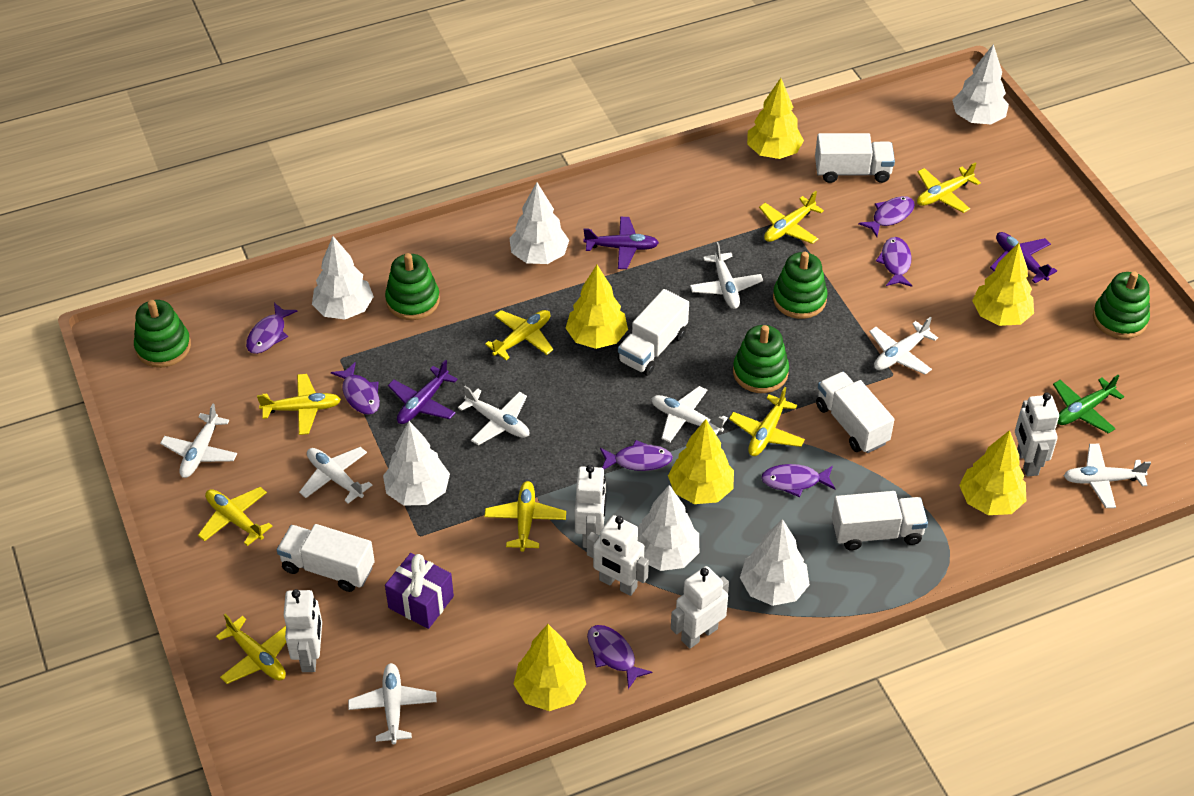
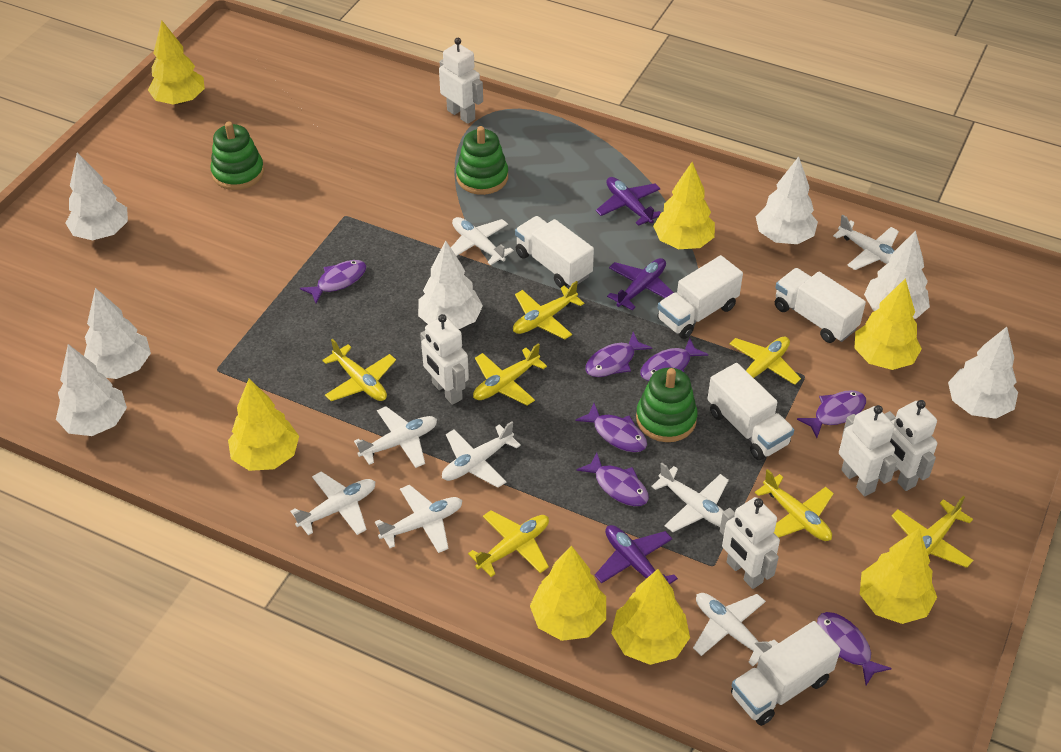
green plane: 1 -> 0
green stacking toy: 5 -> 3
purple gift: 1 -> 0
white tree: 6 -> 7
yellow plane: 8 -> 7
yellow tree: 6 -> 7

